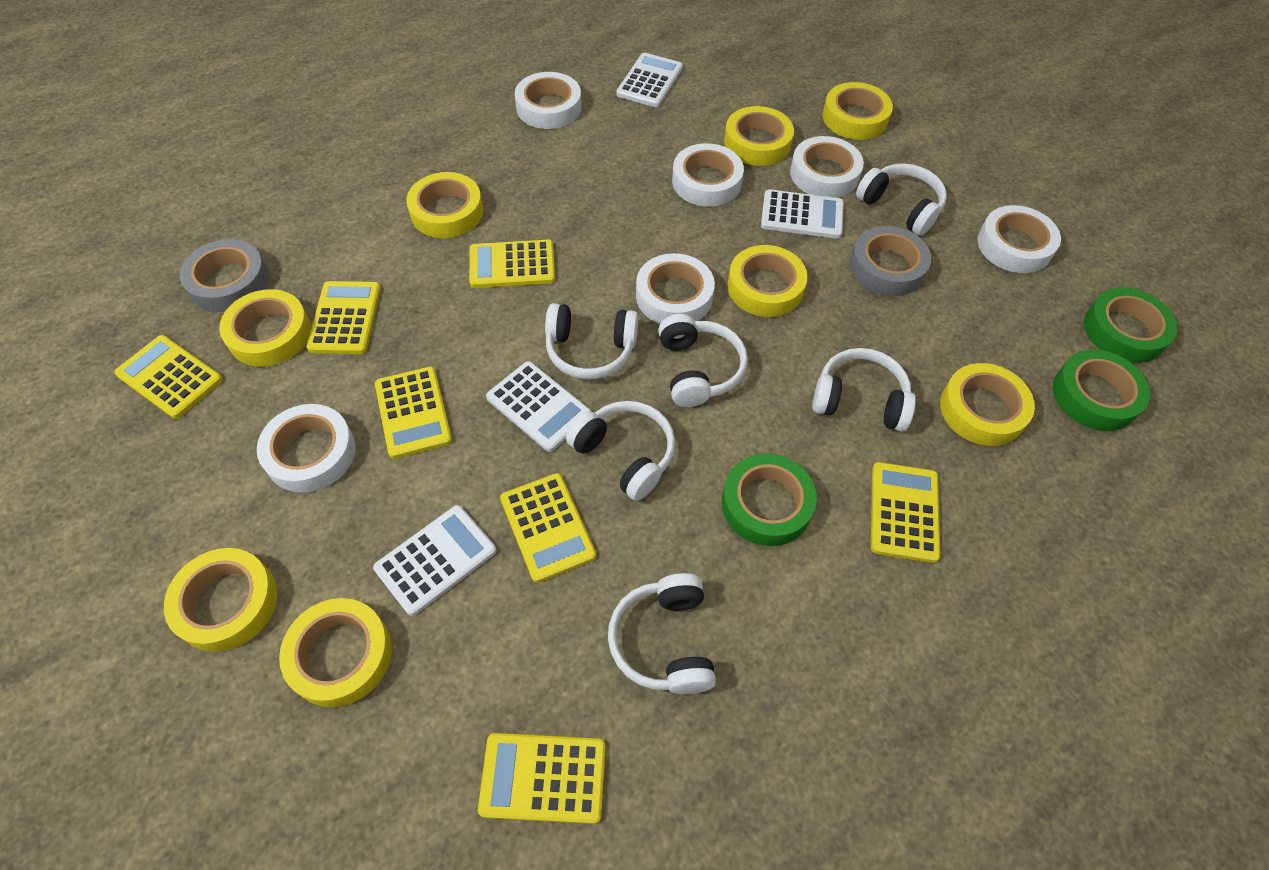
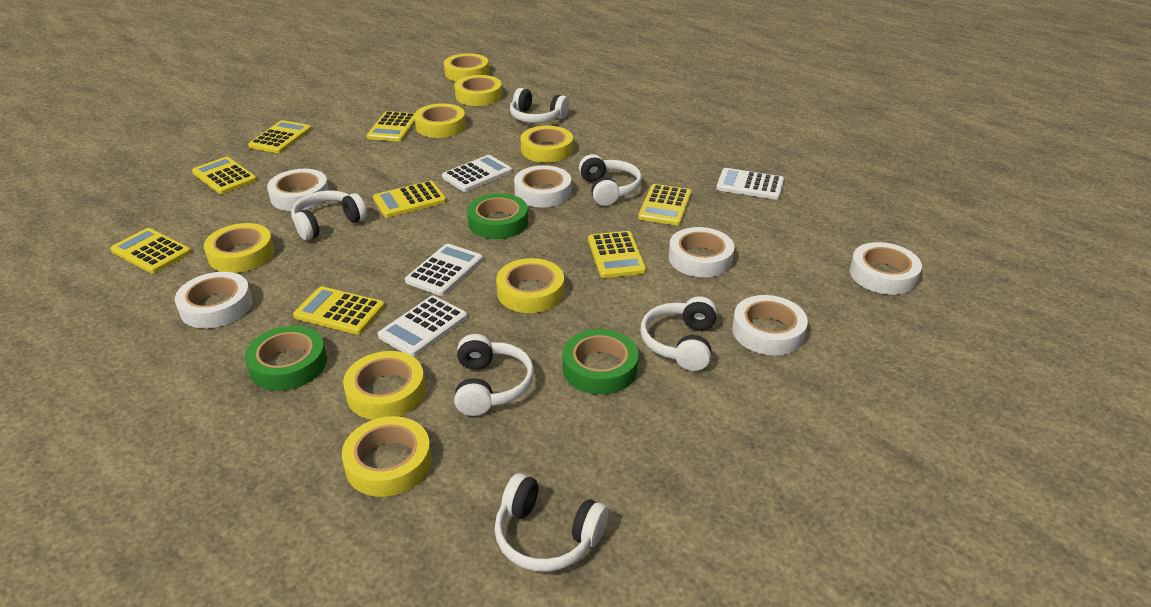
grey tape: 2 -> 0
yellow calculator: 7 -> 8

